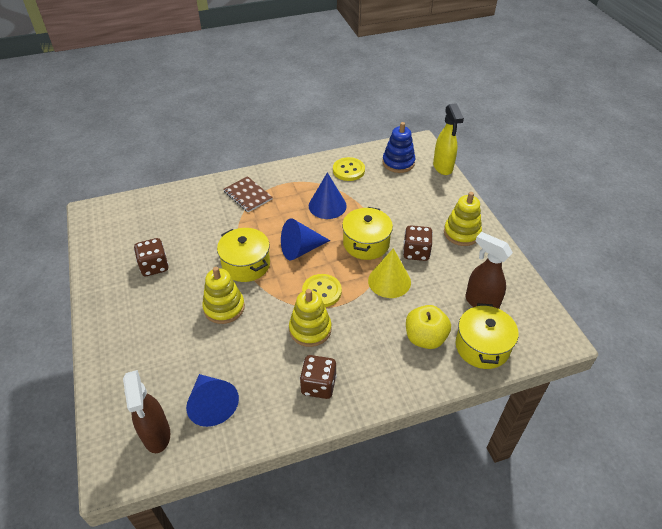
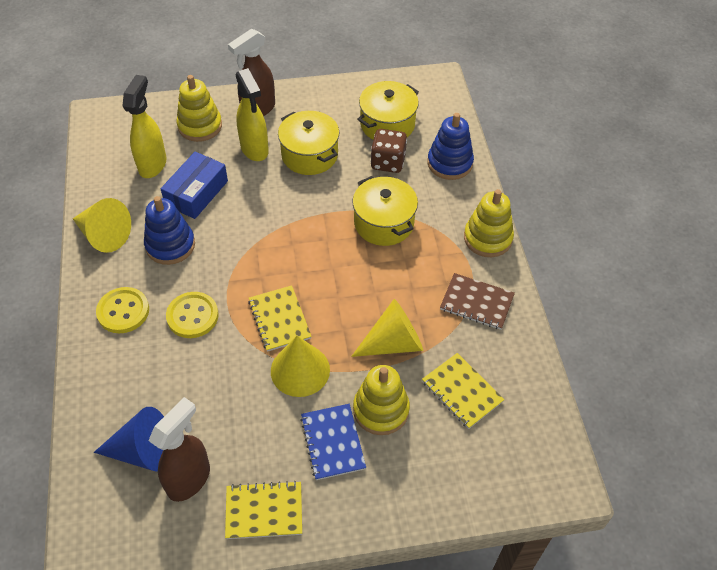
blue box: 0 -> 1
blue cone: 3 -> 1
blue notebook: 0 -> 1
blue stacking toy: 1 -> 2
brown dice: 3 -> 1
yellow apple: 1 -> 0
yellow cone: 1 -> 3
yellow notebook: 0 -> 3
yellow spray bottle: 1 -> 2

